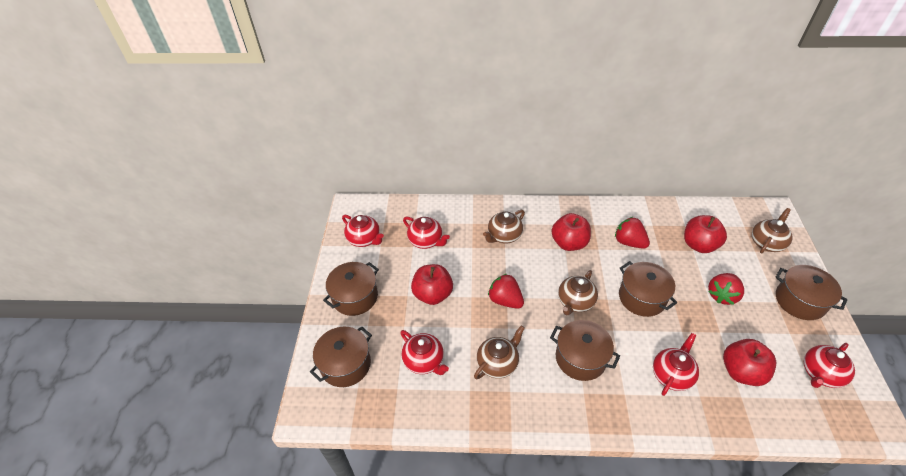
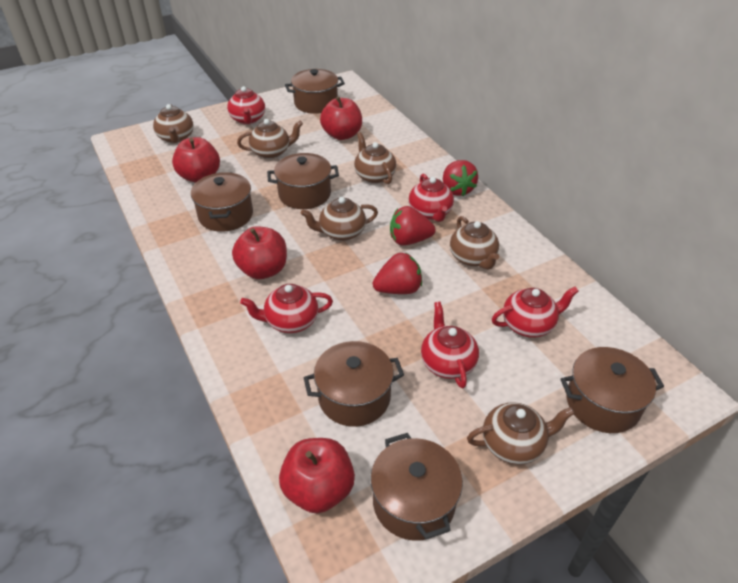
brown pot: 5 -> 6
brown teapot: 4 -> 6

